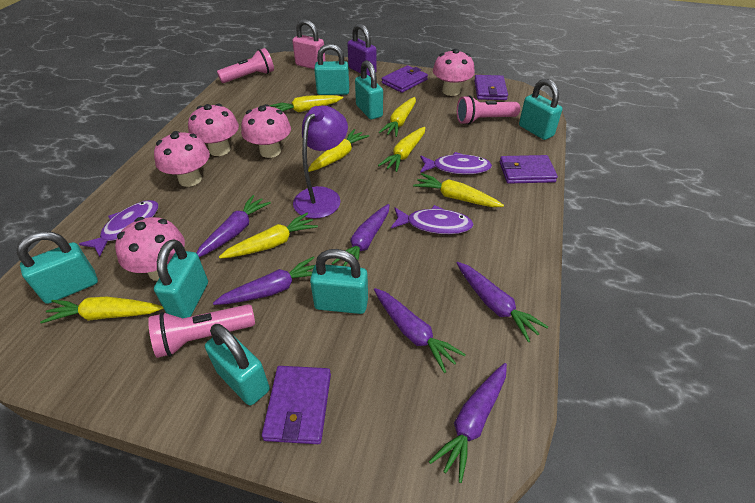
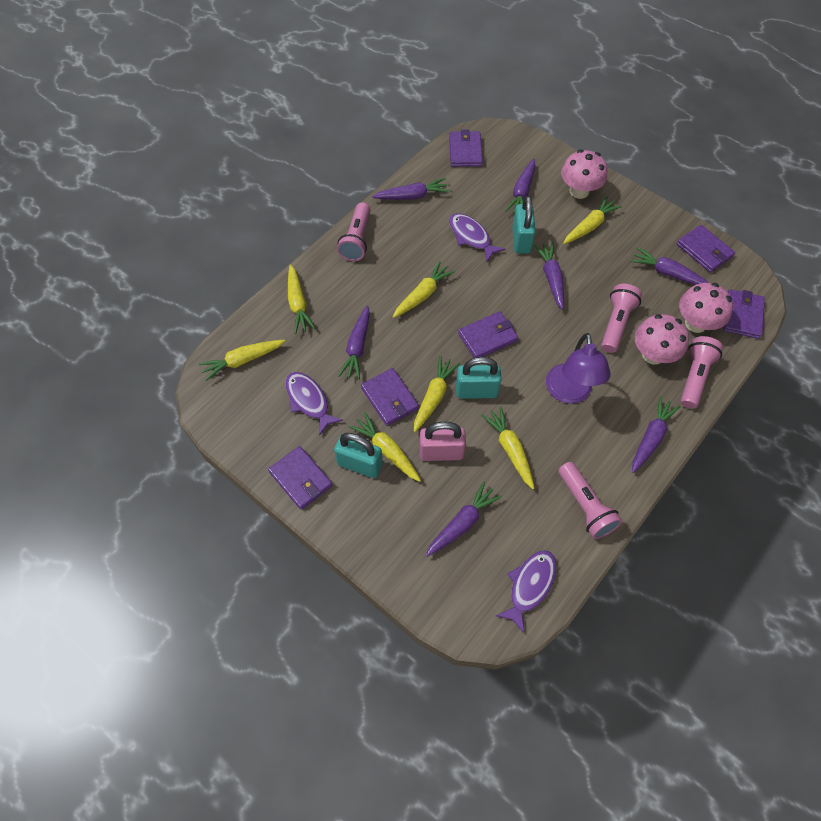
pink flashlight: 3 -> 4
pink mushroom: 5 -> 3
purple carrot: 6 -> 7
purple padlock: 1 -> 0
purple wallet: 4 -> 6
turquoise padlock: 7 -> 3

